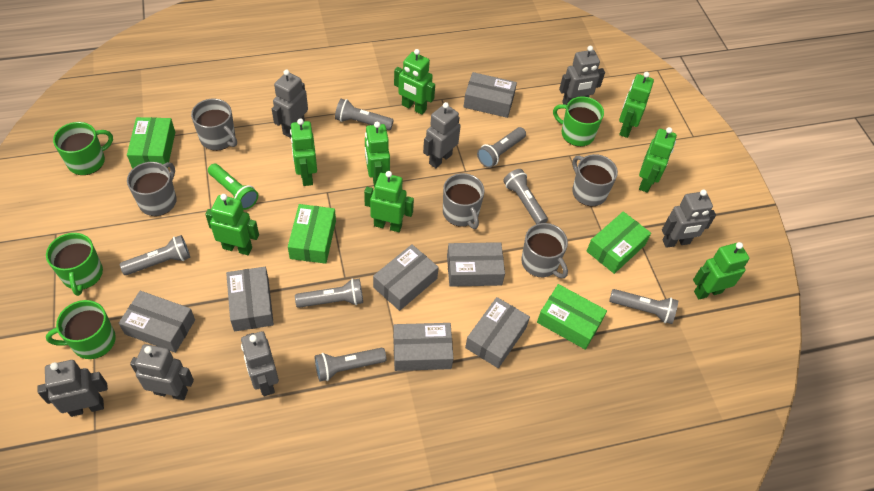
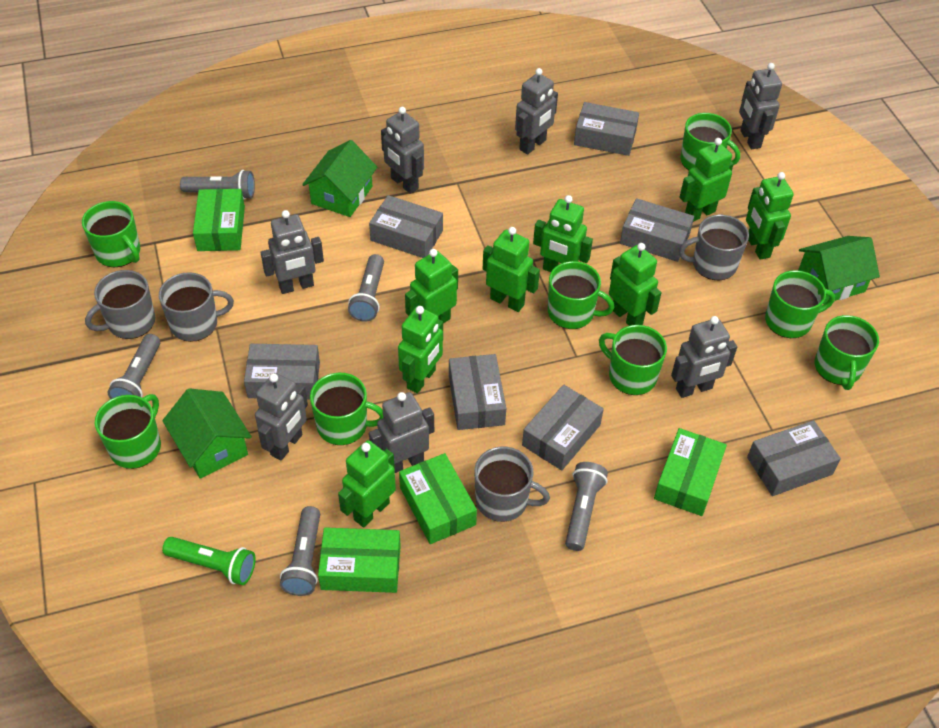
green house: 0 -> 3
green mug: 4 -> 8
grey flashlight: 7 -> 5
grey mug: 5 -> 4

